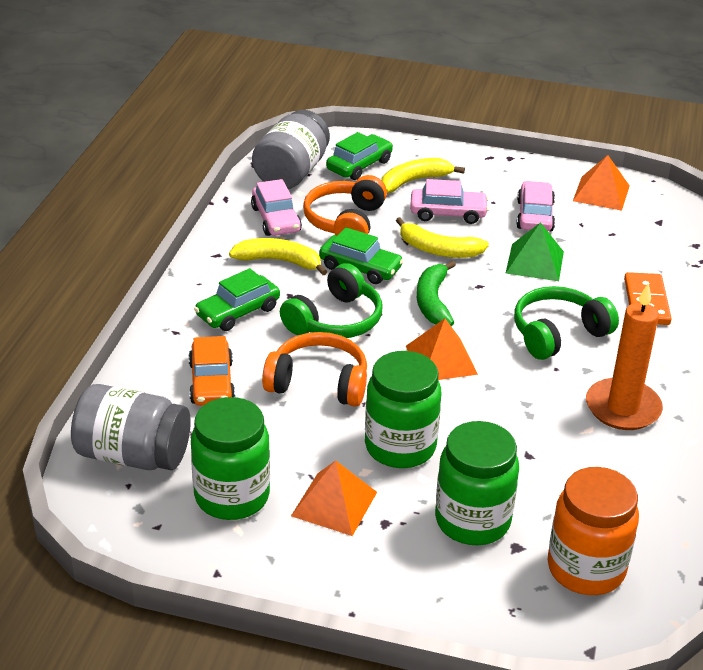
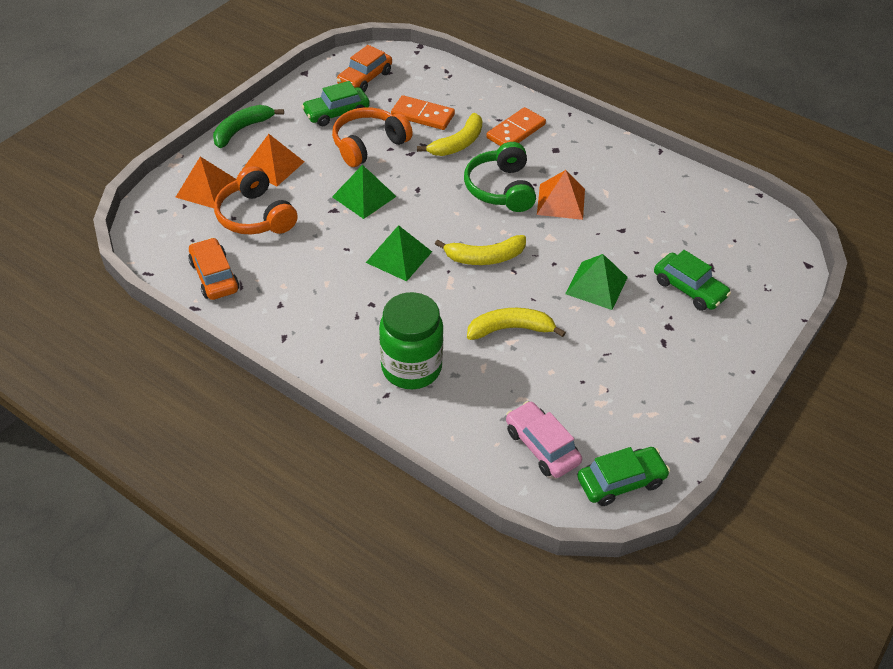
green headphones: 2 -> 1
green jar: 3 -> 1
green pyramid: 1 -> 3
grey jar: 2 -> 0
orange candle: 1 -> 0
orange car: 1 -> 2
orange domino: 1 -> 2
orange jar: 1 -> 0
pink car: 3 -> 1

